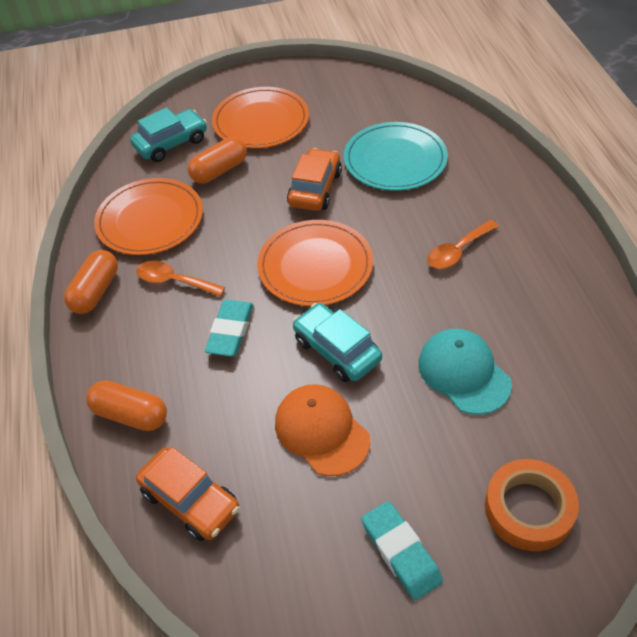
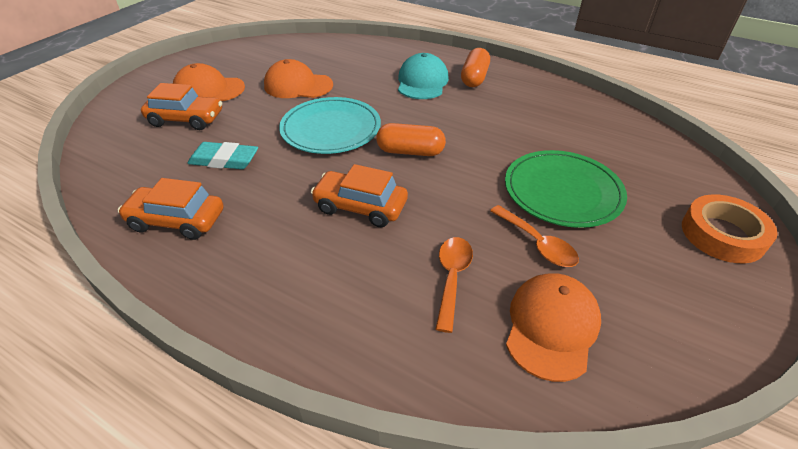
green plate: 0 -> 1
orange cap: 1 -> 3
orange capsule: 3 -> 2
orange car: 2 -> 3
orange plate: 3 -> 0
turquoise car: 2 -> 0
turquoise eraser: 2 -> 1

